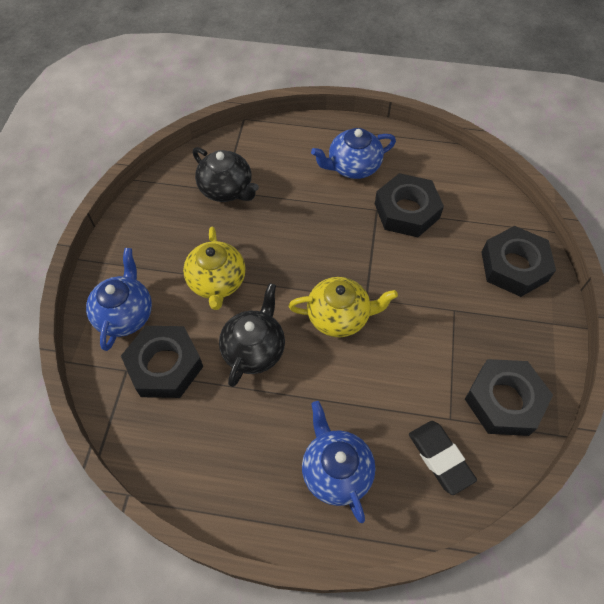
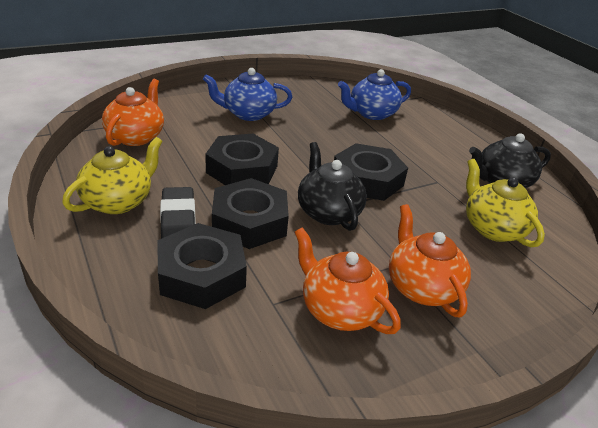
blue teapot: 3 -> 2
orange teapot: 0 -> 3

